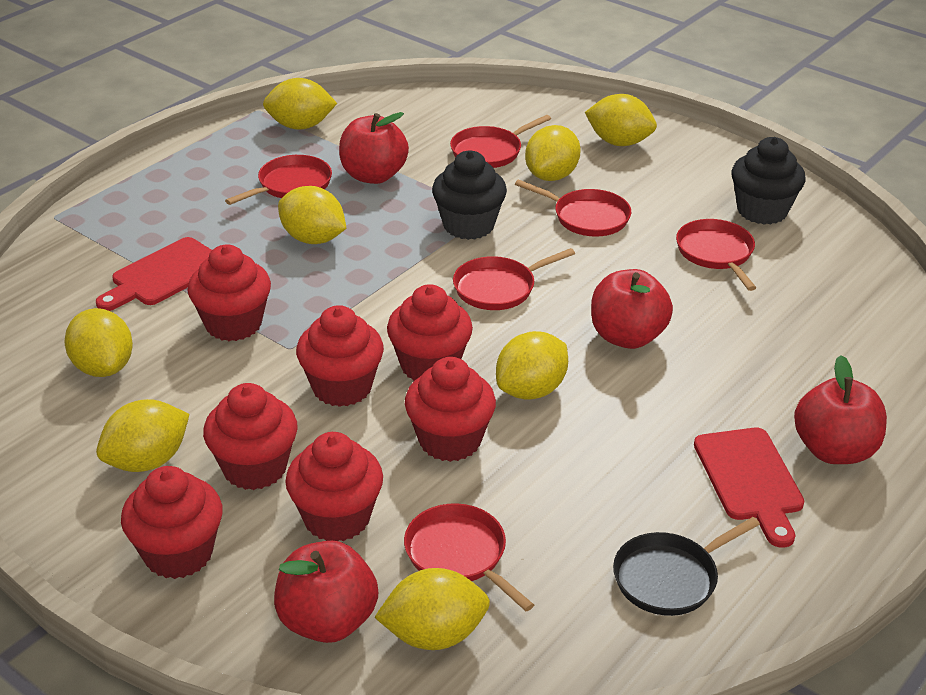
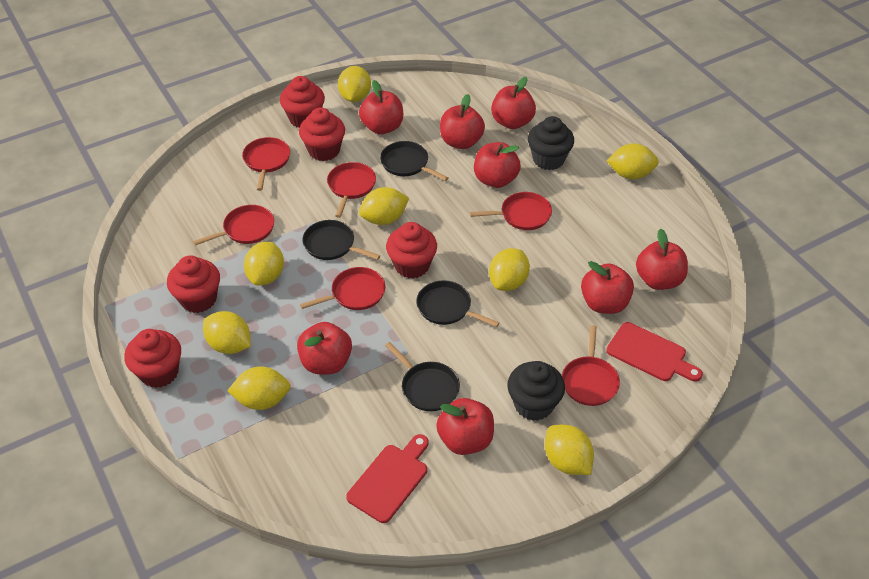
black pan: 1 -> 4
red apple: 4 -> 8
red cupcake: 7 -> 5

